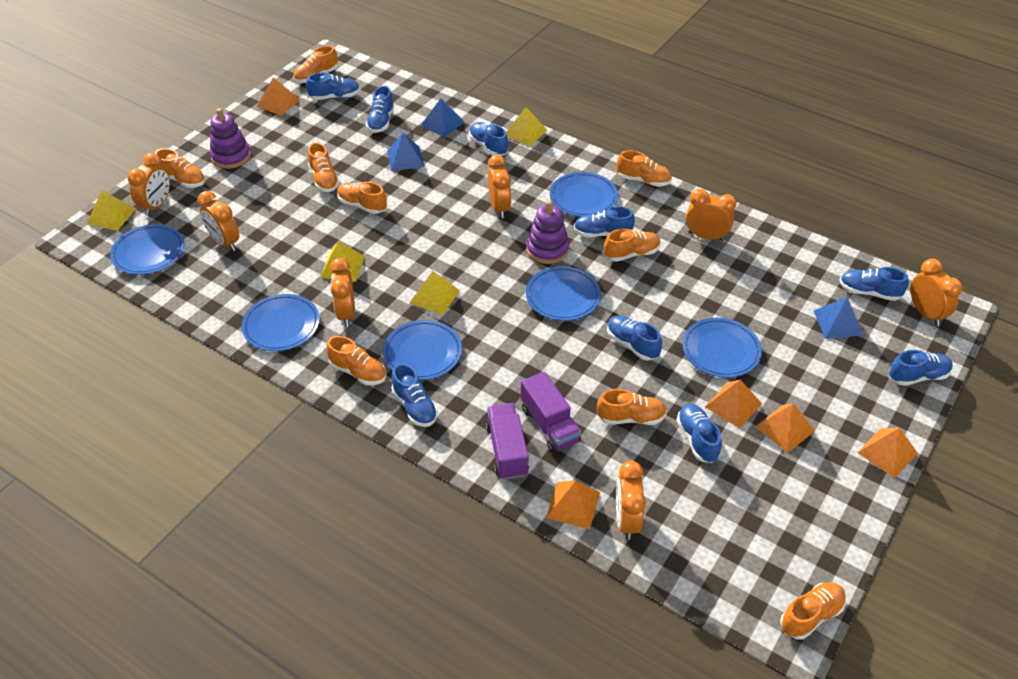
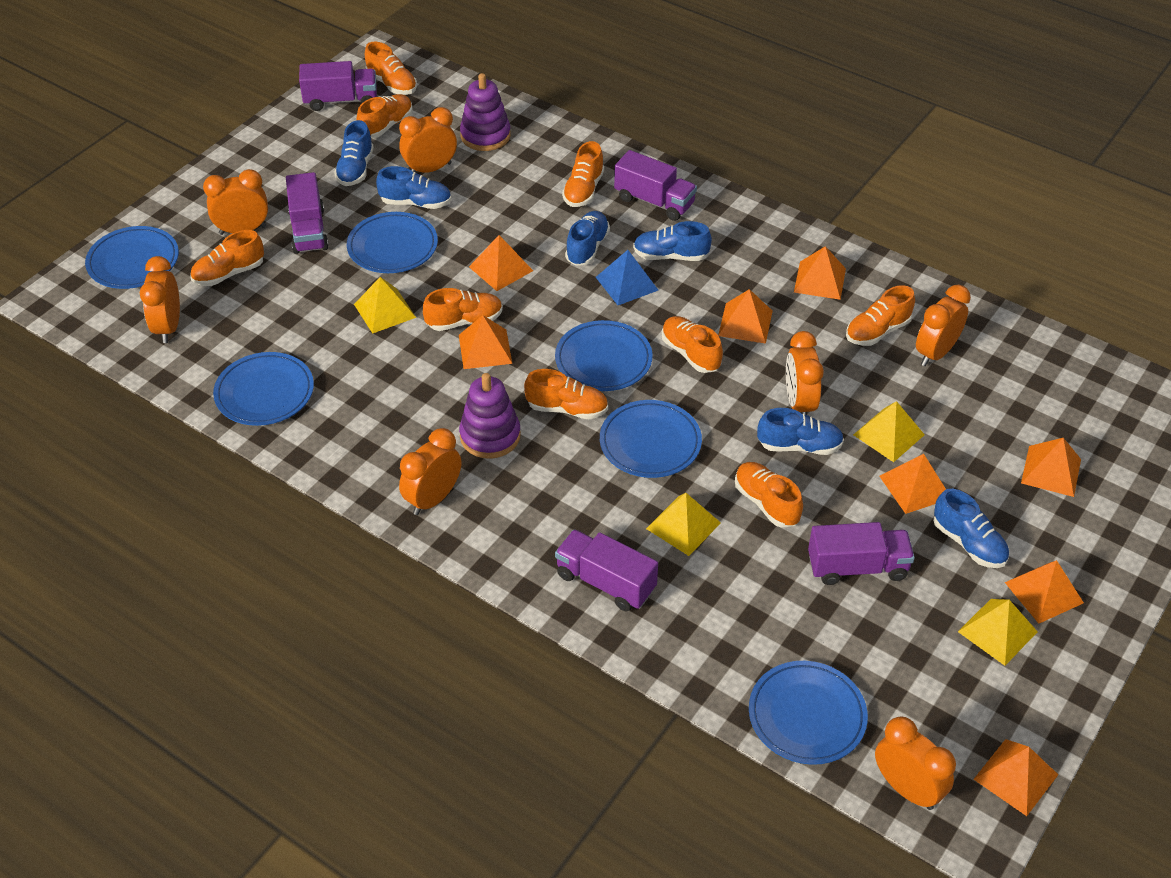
blue pyramid: 3 -> 1
blue shoe: 9 -> 6
orange pyramid: 5 -> 8
purple truck: 2 -> 5

